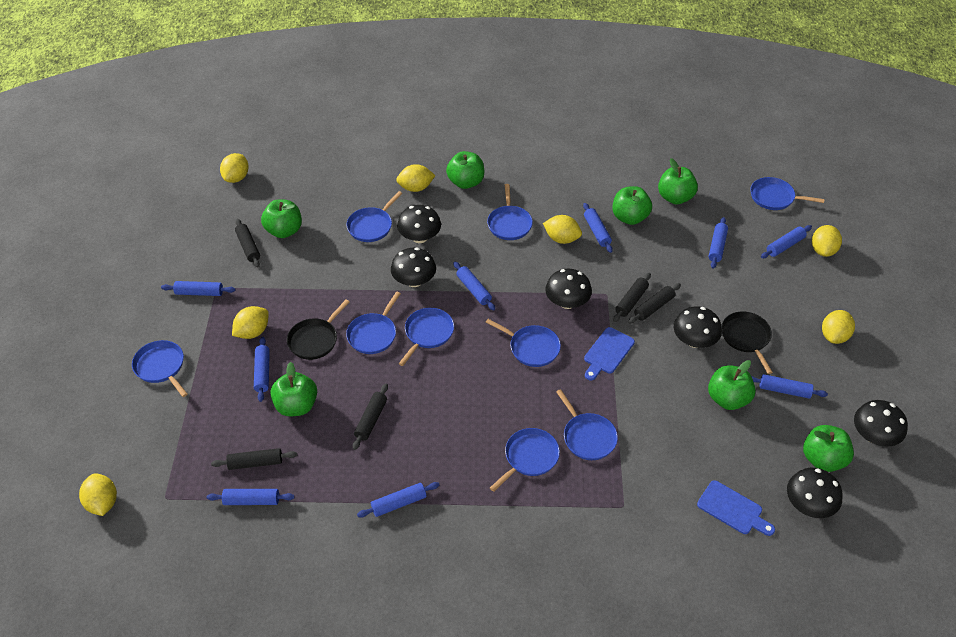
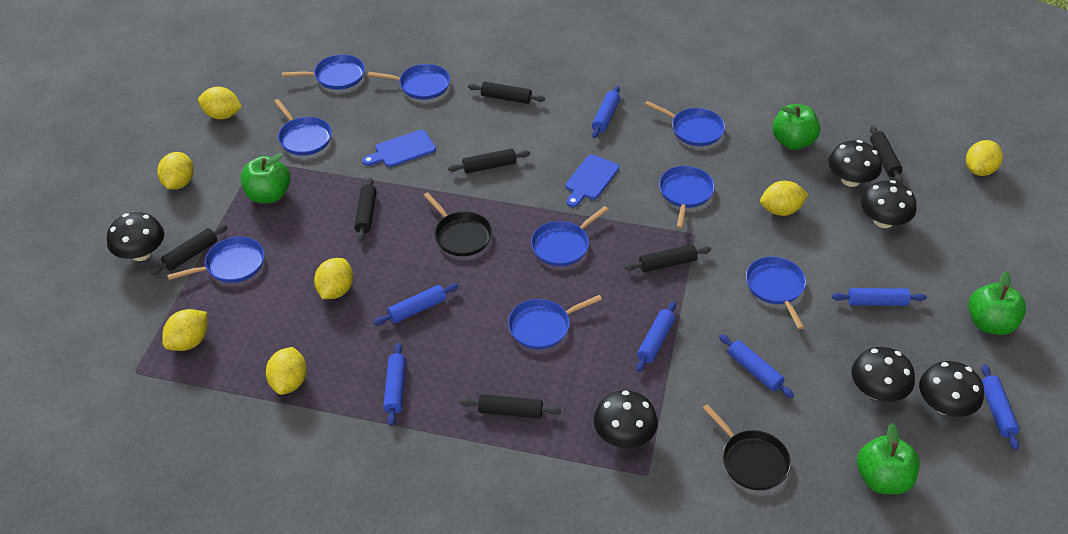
black rolling pin: 5 -> 7
blue rolling pin: 9 -> 7
green apple: 7 -> 4

